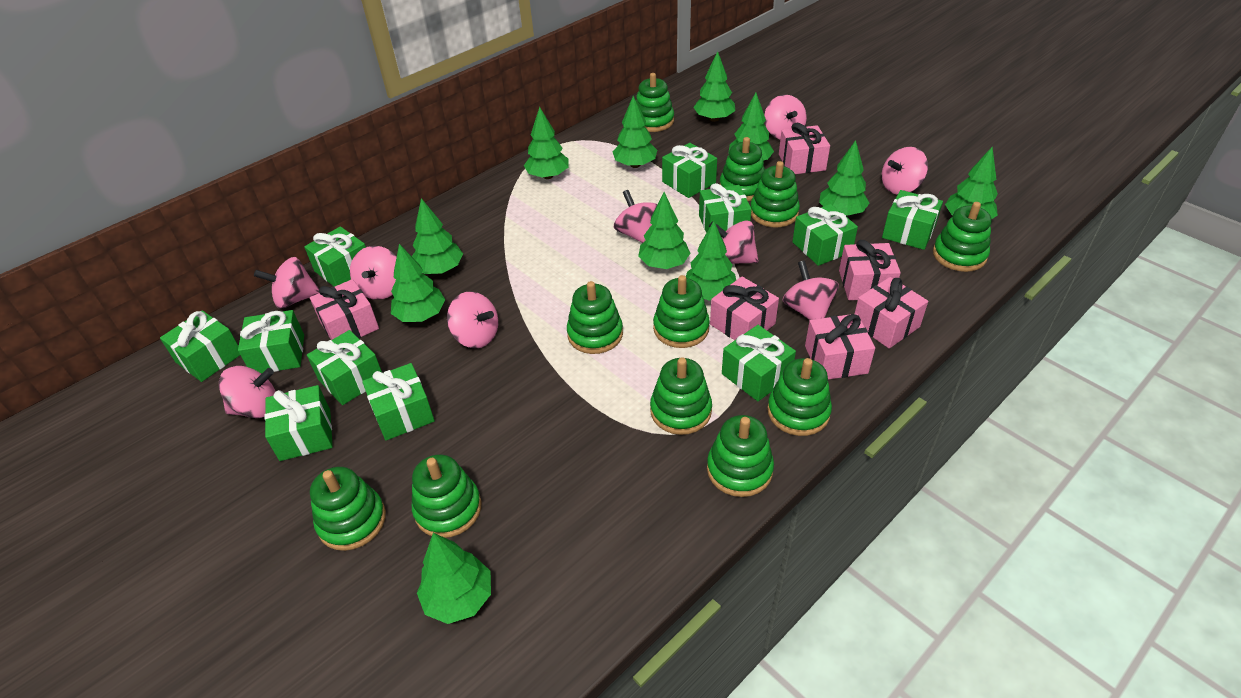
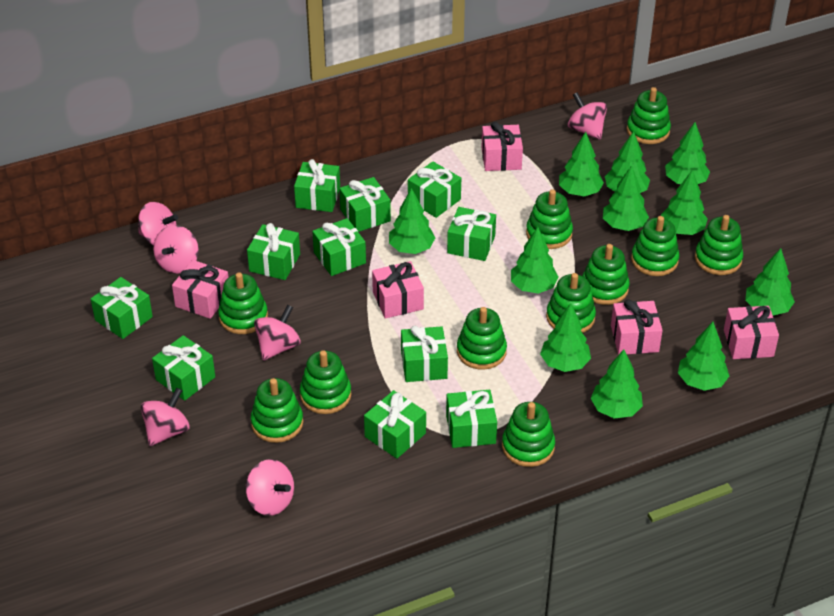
pink gift: 6 -> 5
pink spinning top: 9 -> 6

